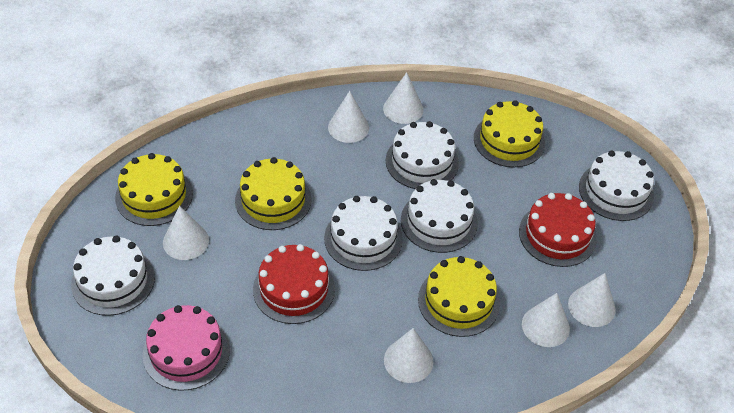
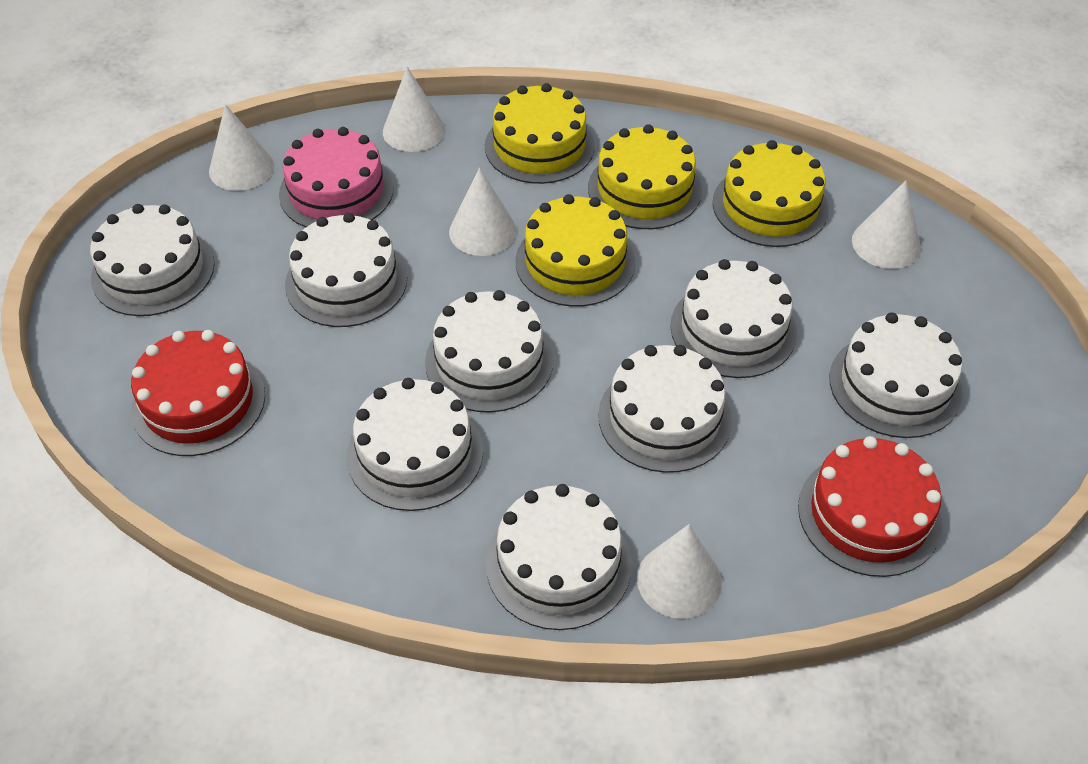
white cake: 5 -> 8
white cone: 6 -> 5

